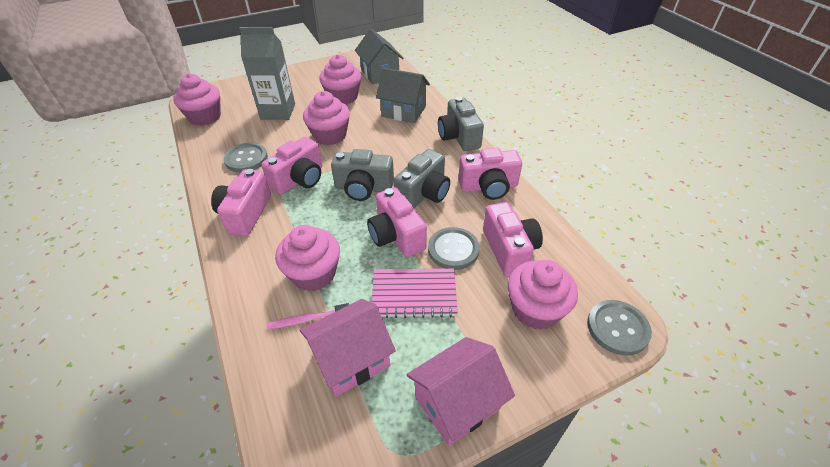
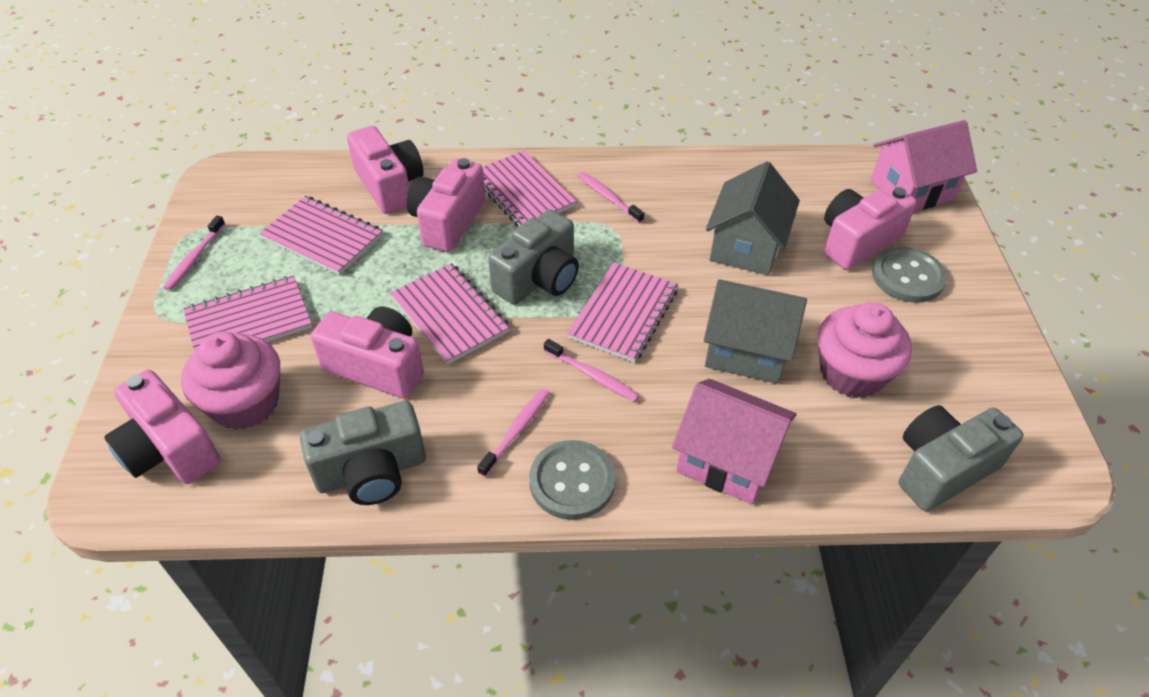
grey button: 3 -> 2
grey carton: 1 -> 0
pink cupcake: 5 -> 2
pink notebook: 1 -> 5
pink toothbrush: 1 -> 4

